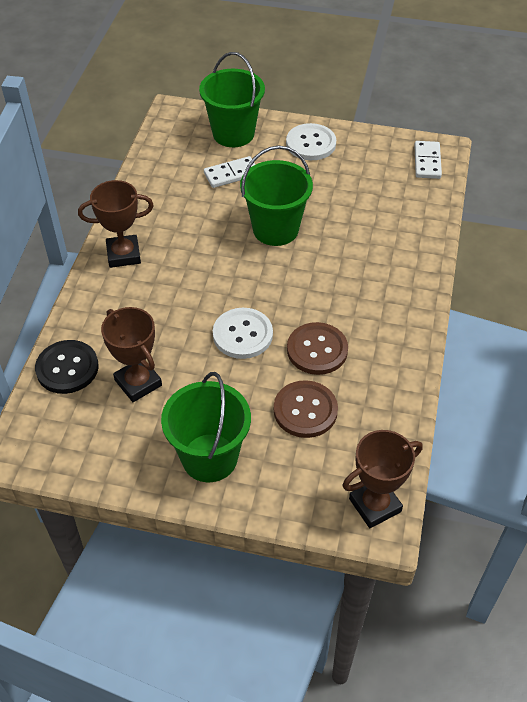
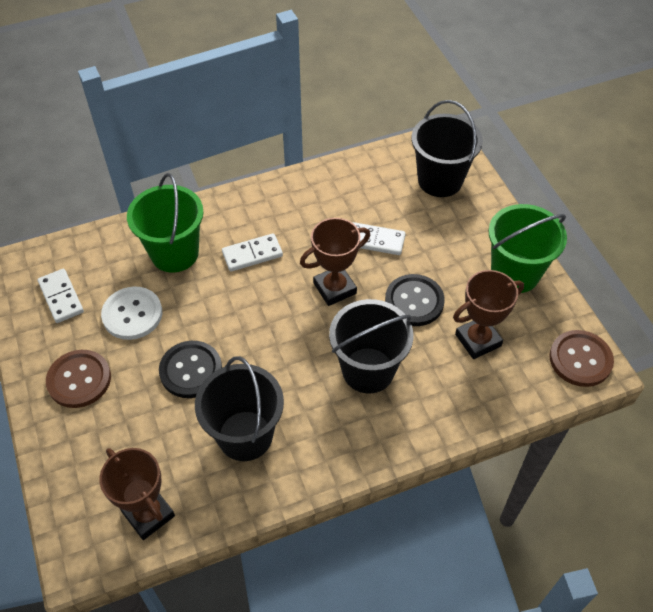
black bucket: 0 -> 3
black button: 1 -> 2
green bucket: 3 -> 2
white button: 2 -> 1
white domino: 2 -> 3

